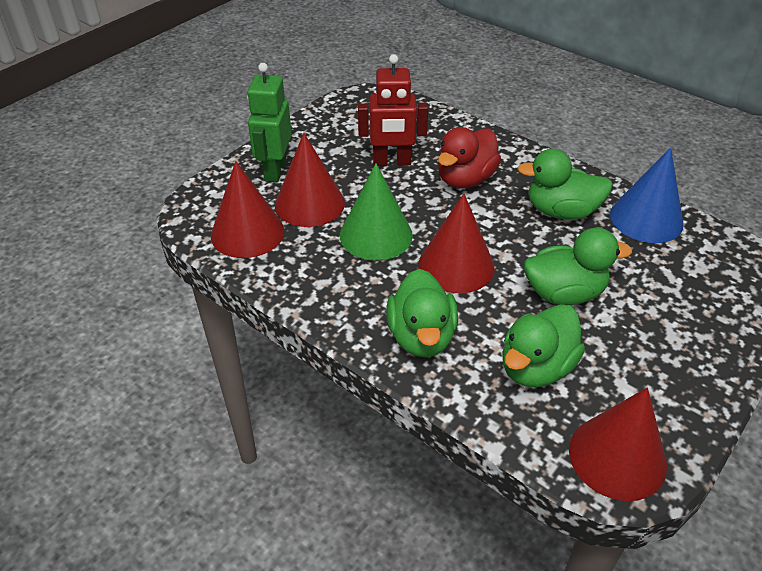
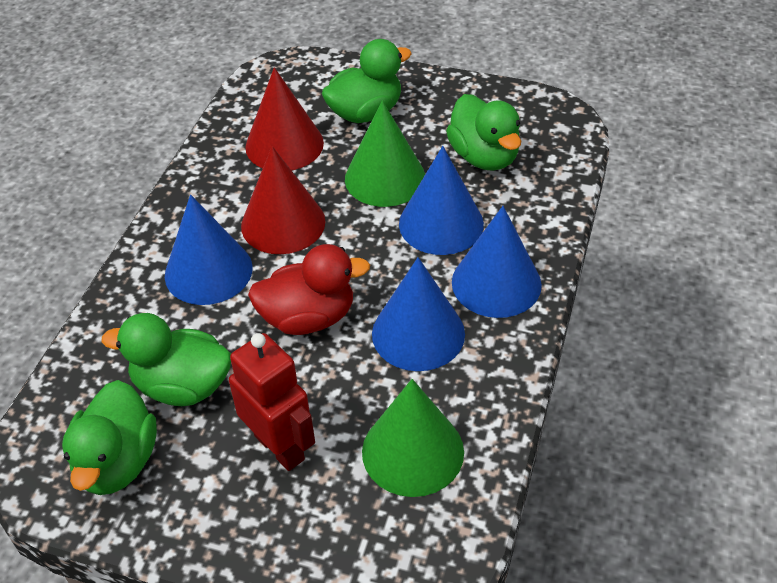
blue cone: 1 -> 4
green cone: 1 -> 2
green robot: 1 -> 0
red cone: 4 -> 2

